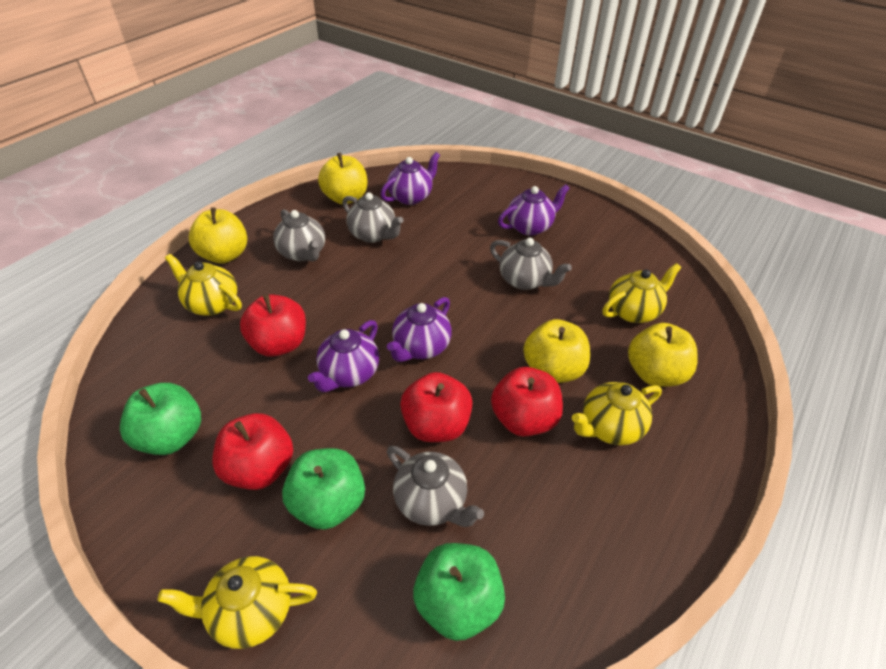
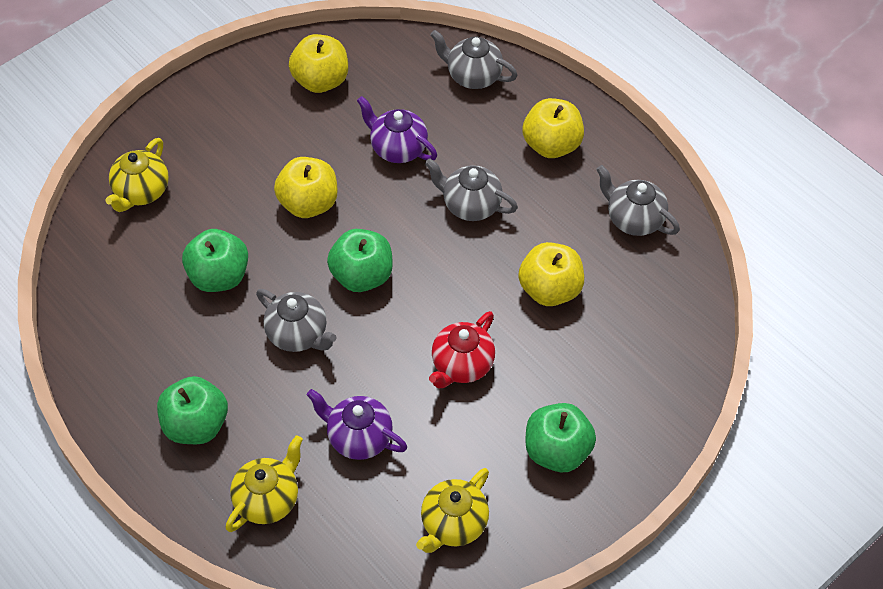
green apple: 3 -> 4
purple teapot: 4 -> 2
red apple: 4 -> 0
red teapot: 0 -> 1
yellow teapot: 4 -> 3

